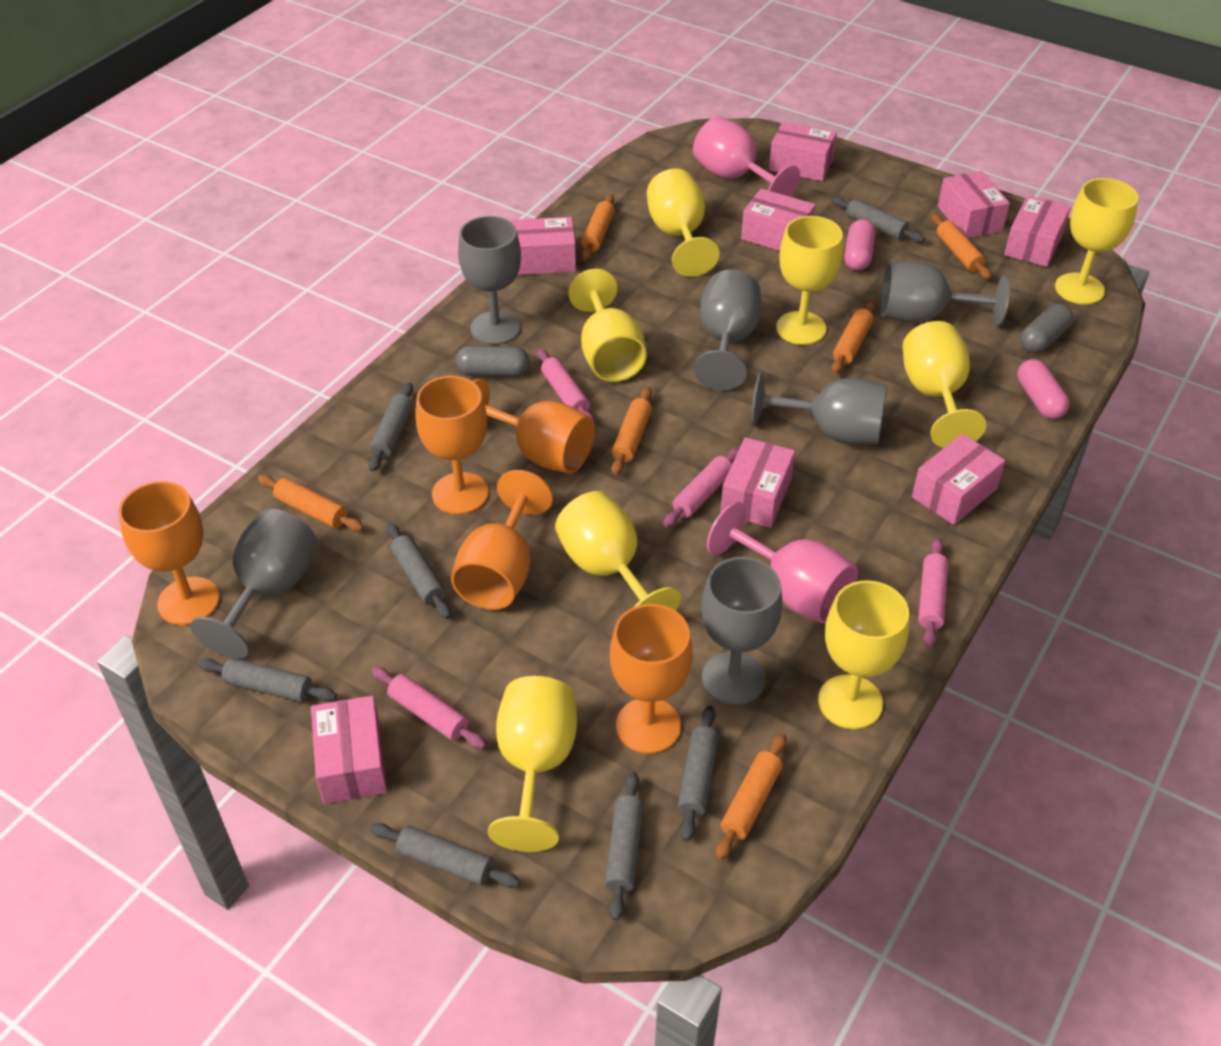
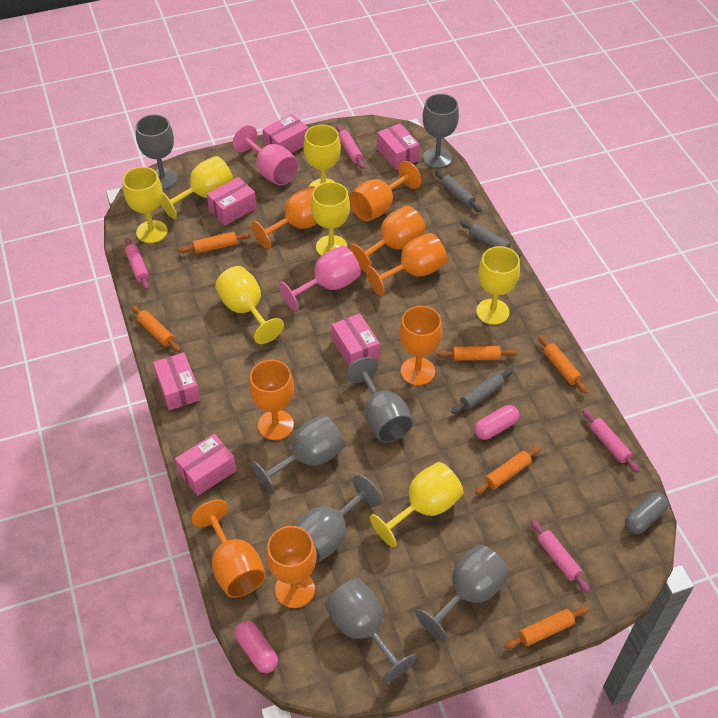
grey capsule: 2 -> 1
grey goblet: 6 -> 7
grey rolling pin: 7 -> 3
orange goblet: 5 -> 8
pink box: 8 -> 6
yellow goblet: 8 -> 7

